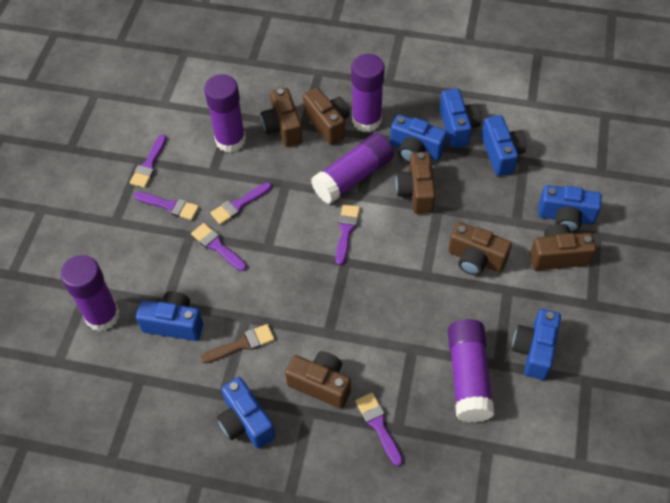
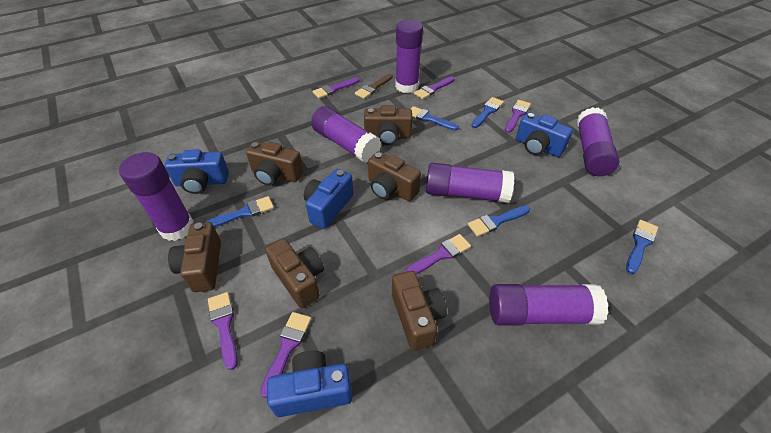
blue brush: 0 -> 5
blue camera: 7 -> 4
purple glue stick: 5 -> 6

